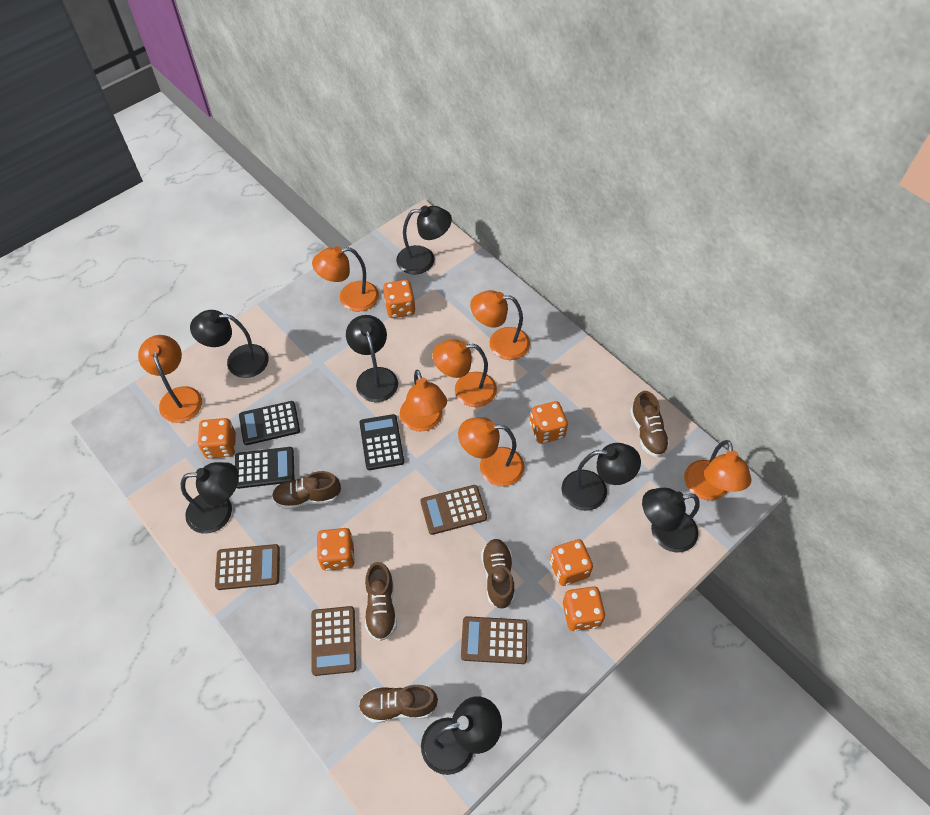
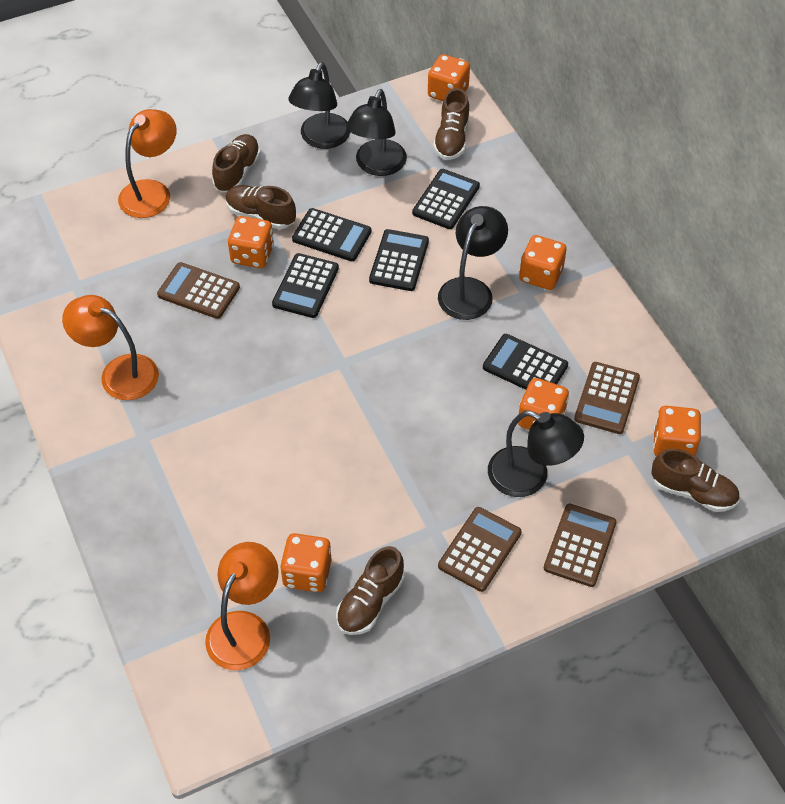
black calculator: 3 -> 5
black lamp: 7 -> 4
orange lamp: 7 -> 3

